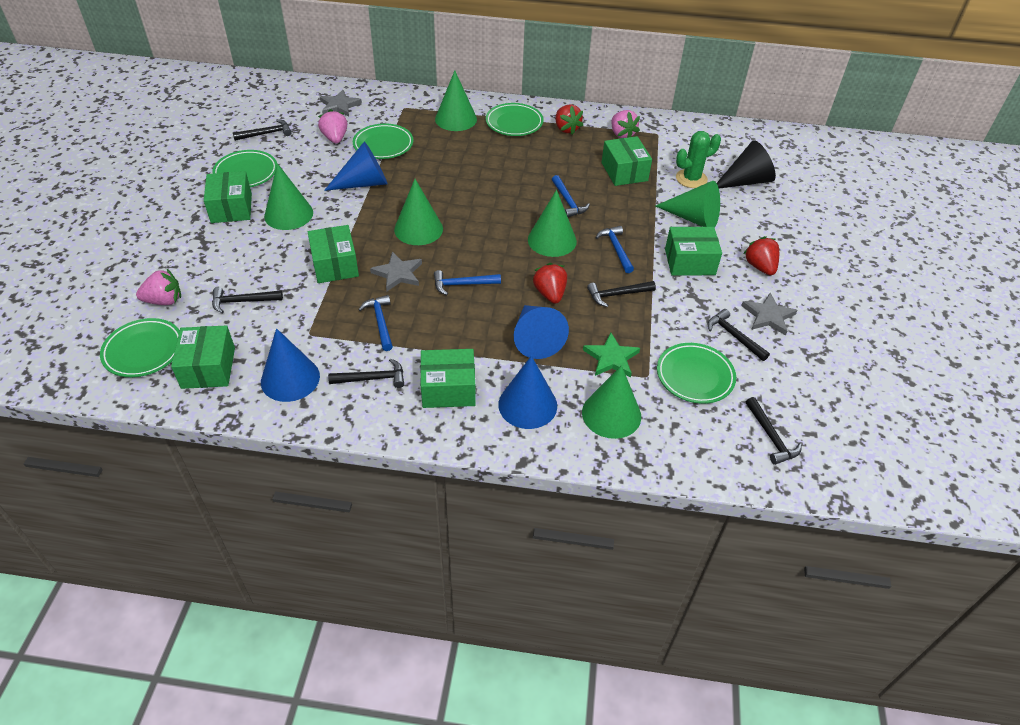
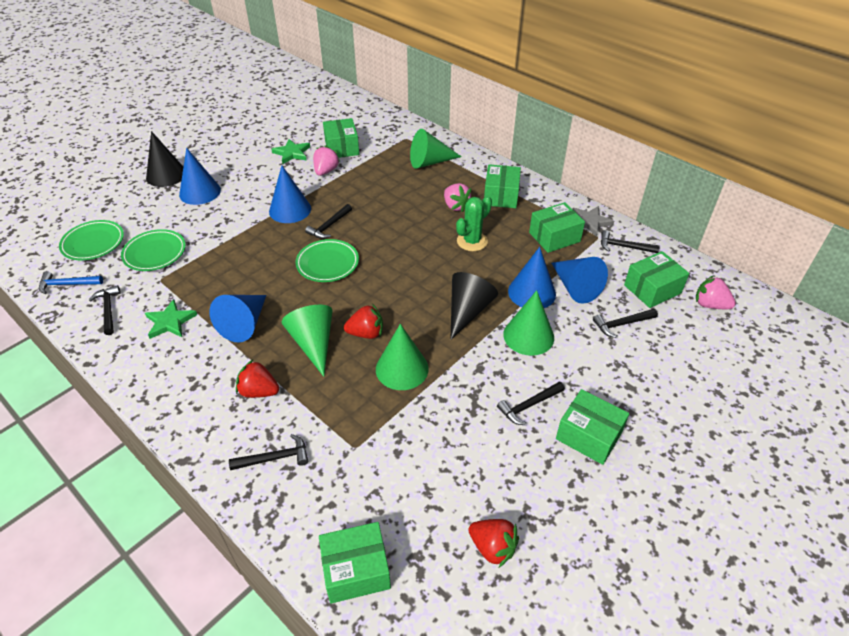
black cone: 1 -> 2
blue cone: 4 -> 5
blue hammer: 4 -> 1
green cone: 6 -> 4
green plate: 5 -> 3
green star: 1 -> 2
grey star: 3 -> 1

